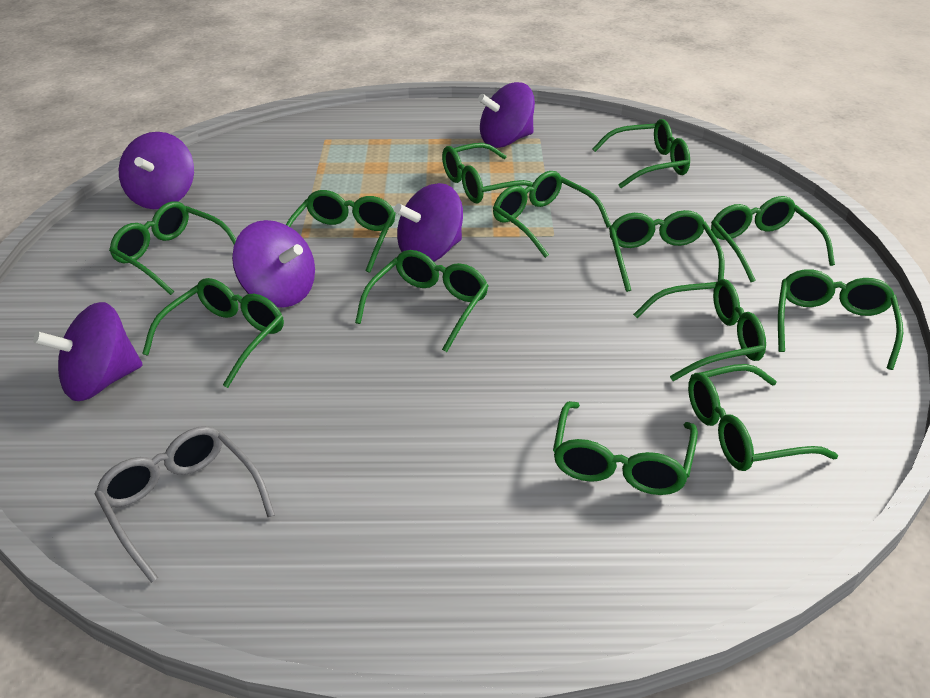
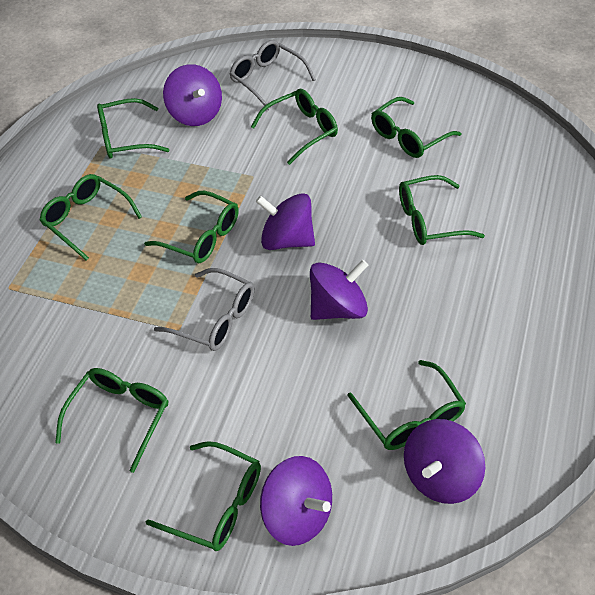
green glasses: 13 -> 9
grey glasses: 1 -> 2

